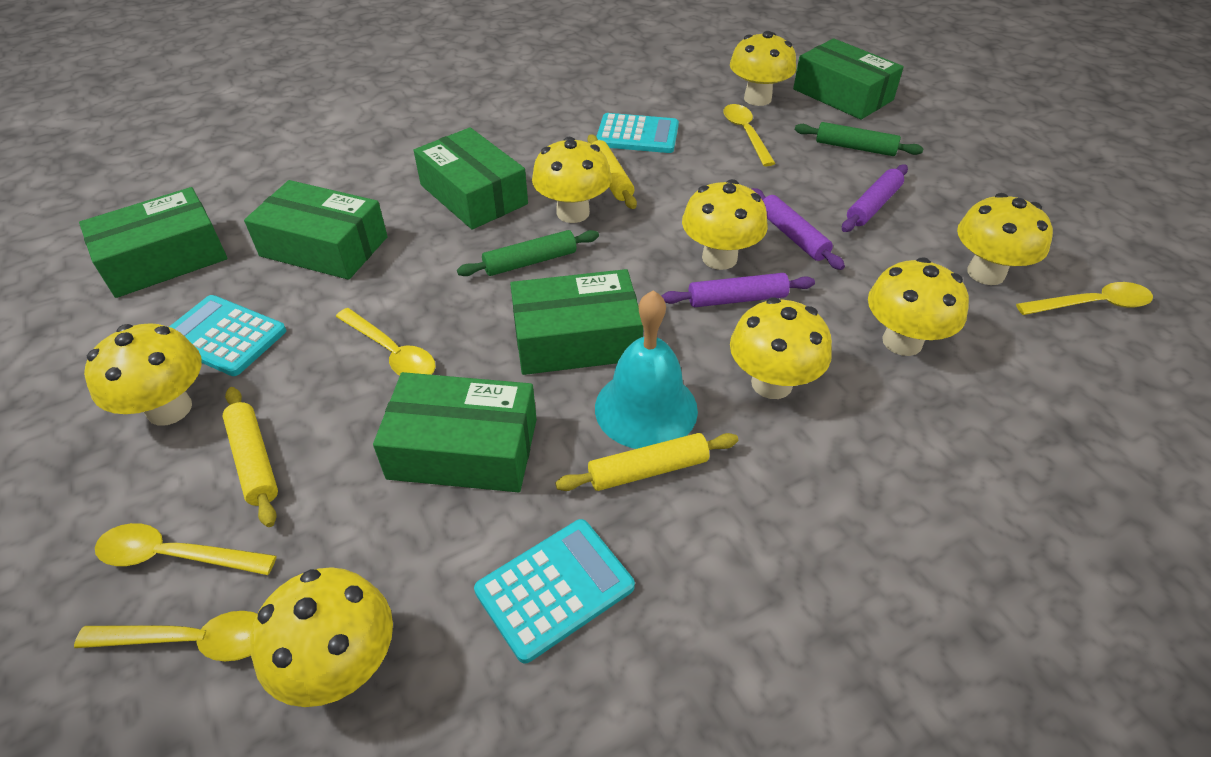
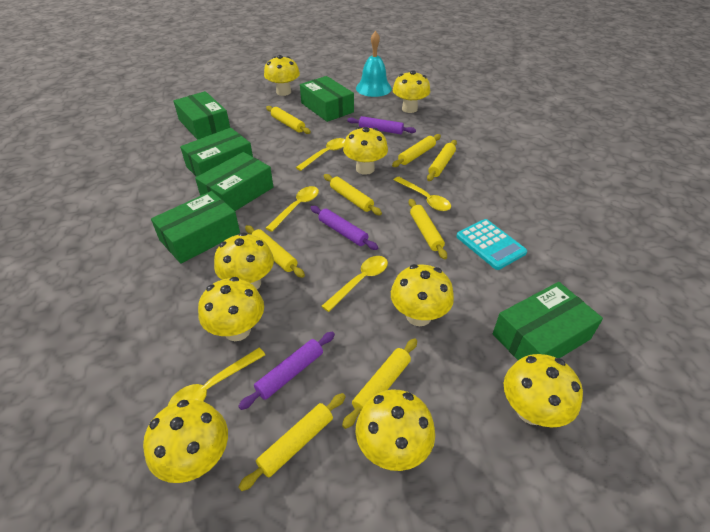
green rolling pin: 2 -> 0
turquoise calculator: 3 -> 1
yellow mushroom: 8 -> 9
yellow rolling pin: 3 -> 8

